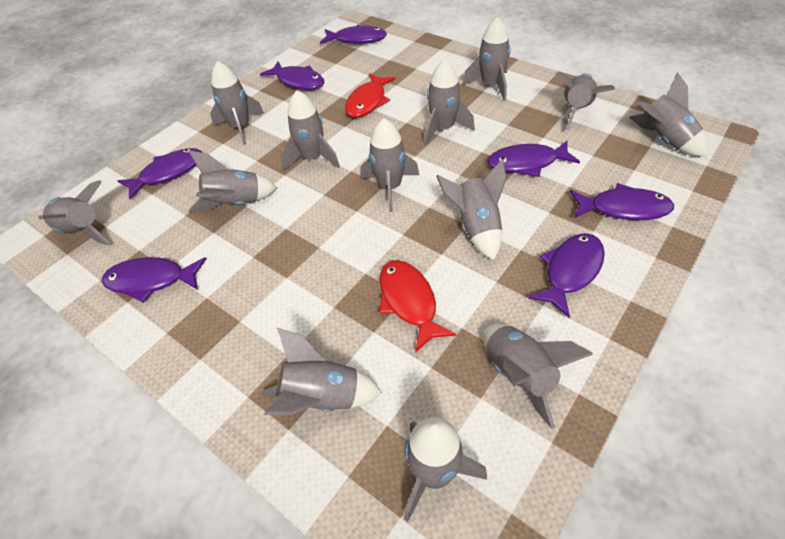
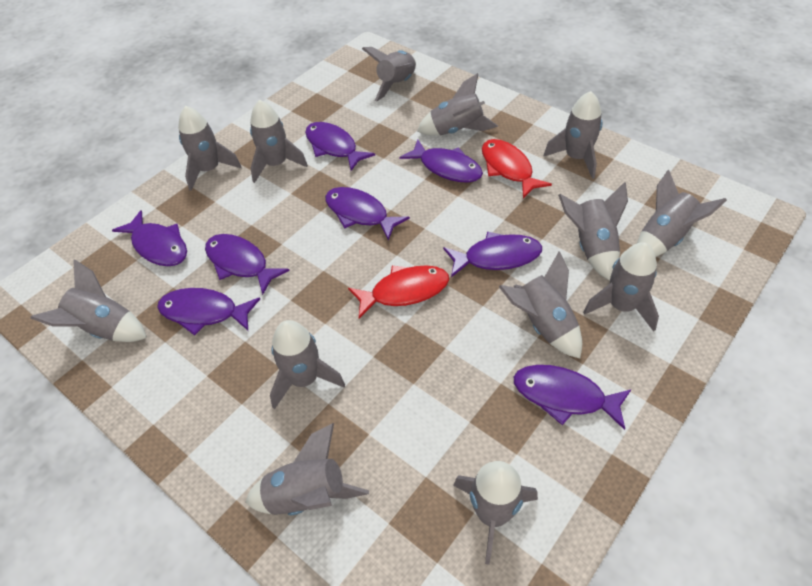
purple fish: 7 -> 8

